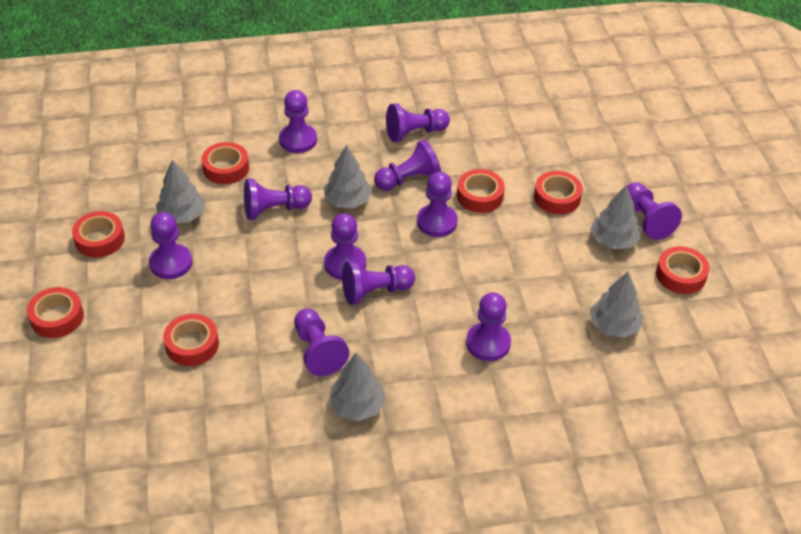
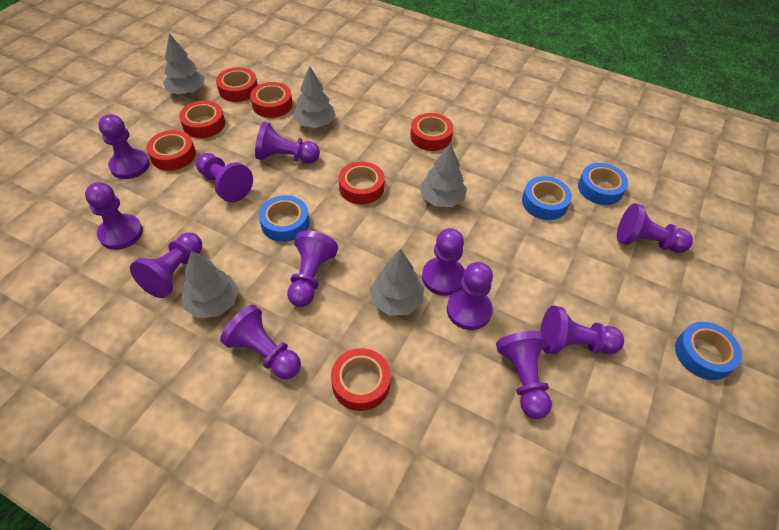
blue tape: 0 -> 4
purple pawn: 11 -> 12

